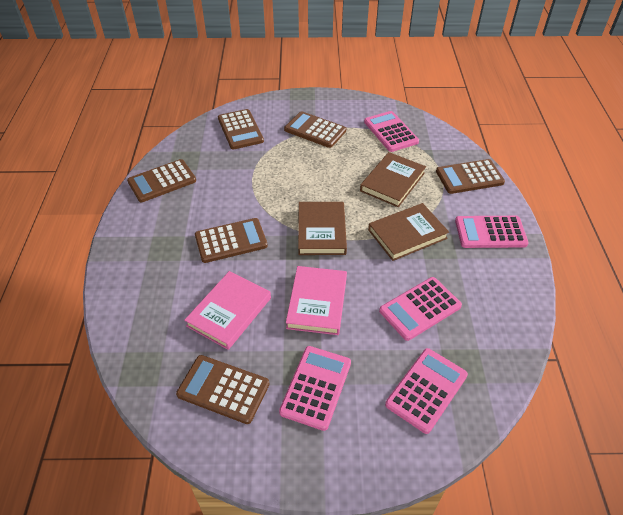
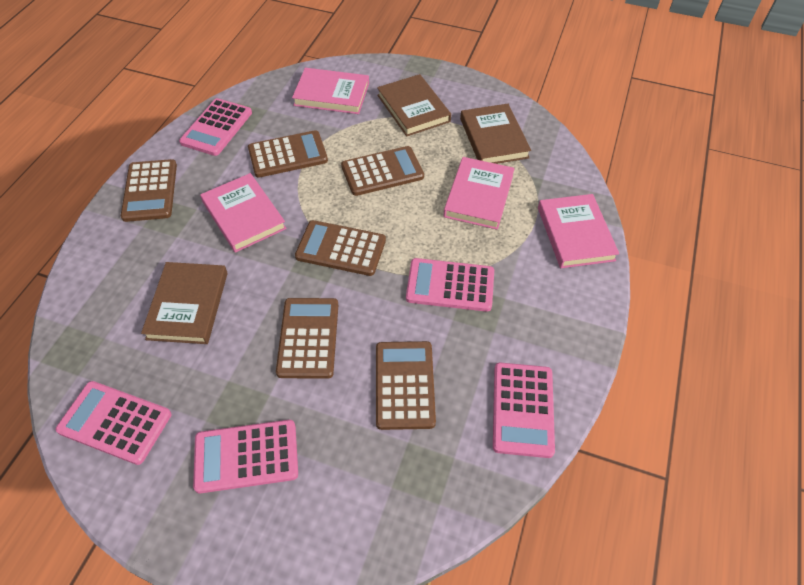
pink book: 2 -> 4

